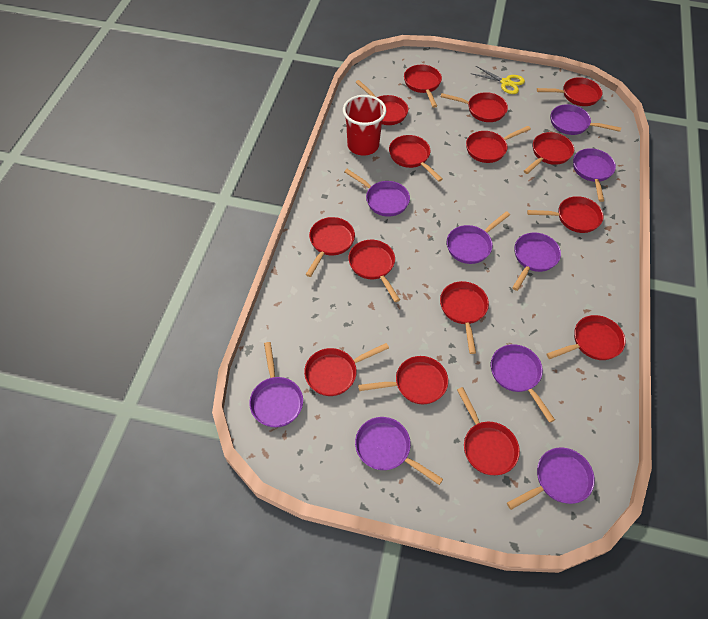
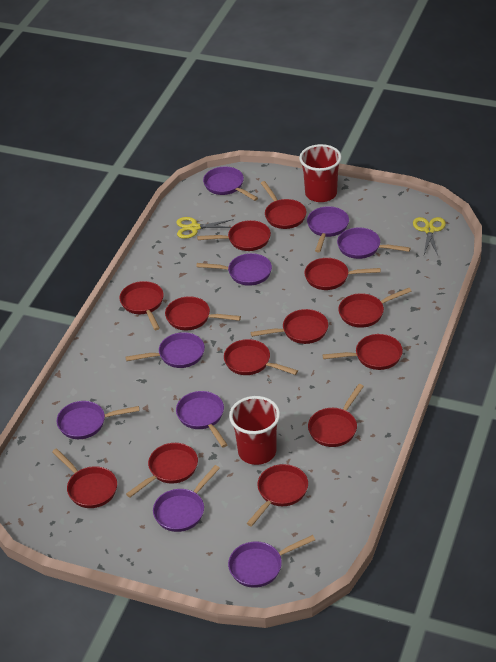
red cup: 1 -> 2
red pan: 15 -> 13
yellow scissors: 1 -> 2

